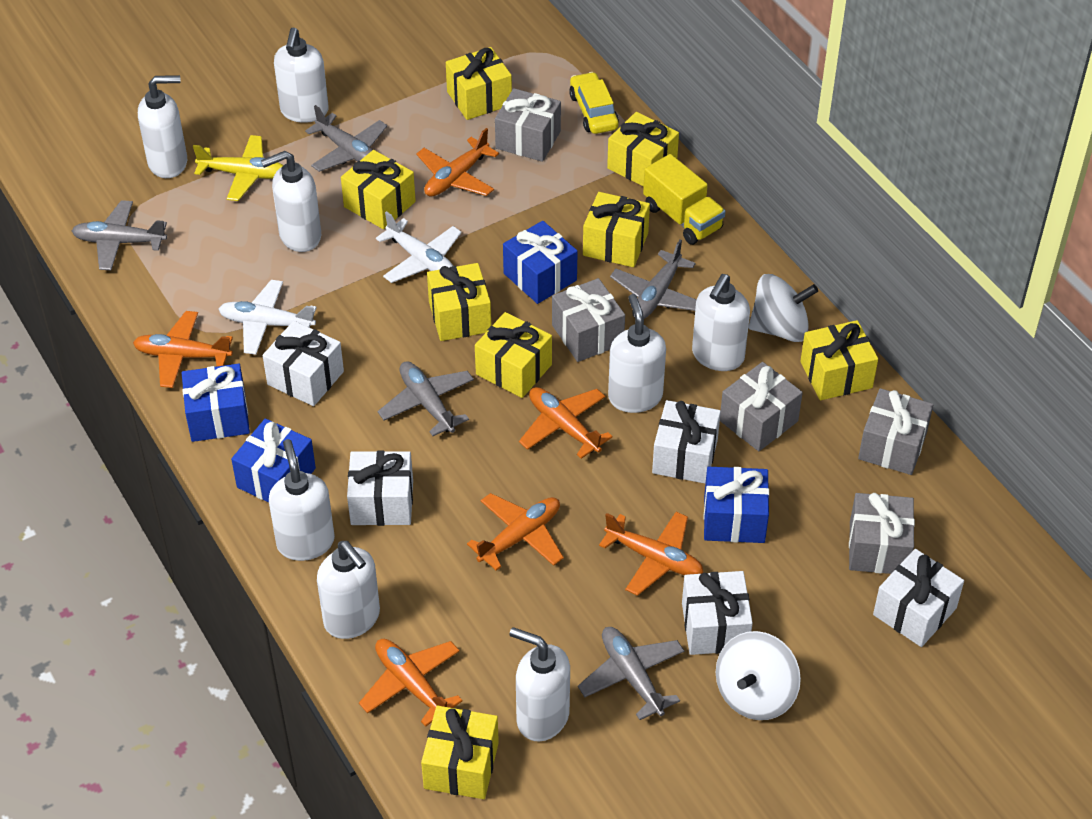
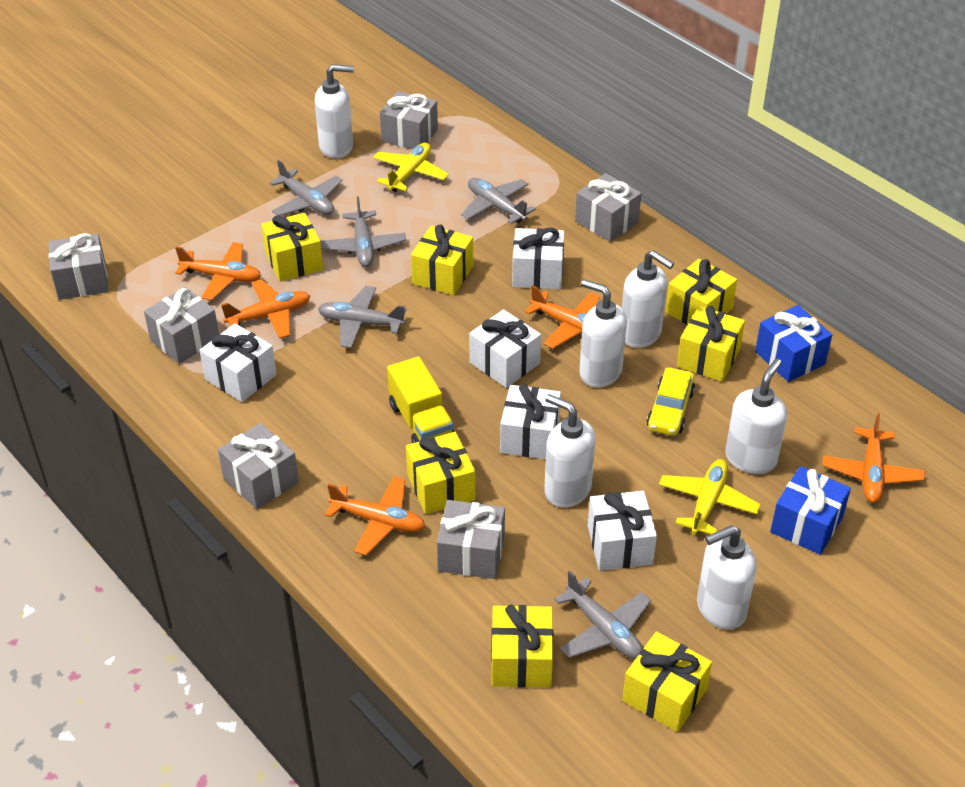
blue gift: 4 -> 2
grey gift: 5 -> 6
orange plane: 6 -> 5
white plane: 2 -> 0
white soap dispenser: 8 -> 6
white spinning top: 2 -> 0
yellow gift: 8 -> 7
yellow plane: 1 -> 2

